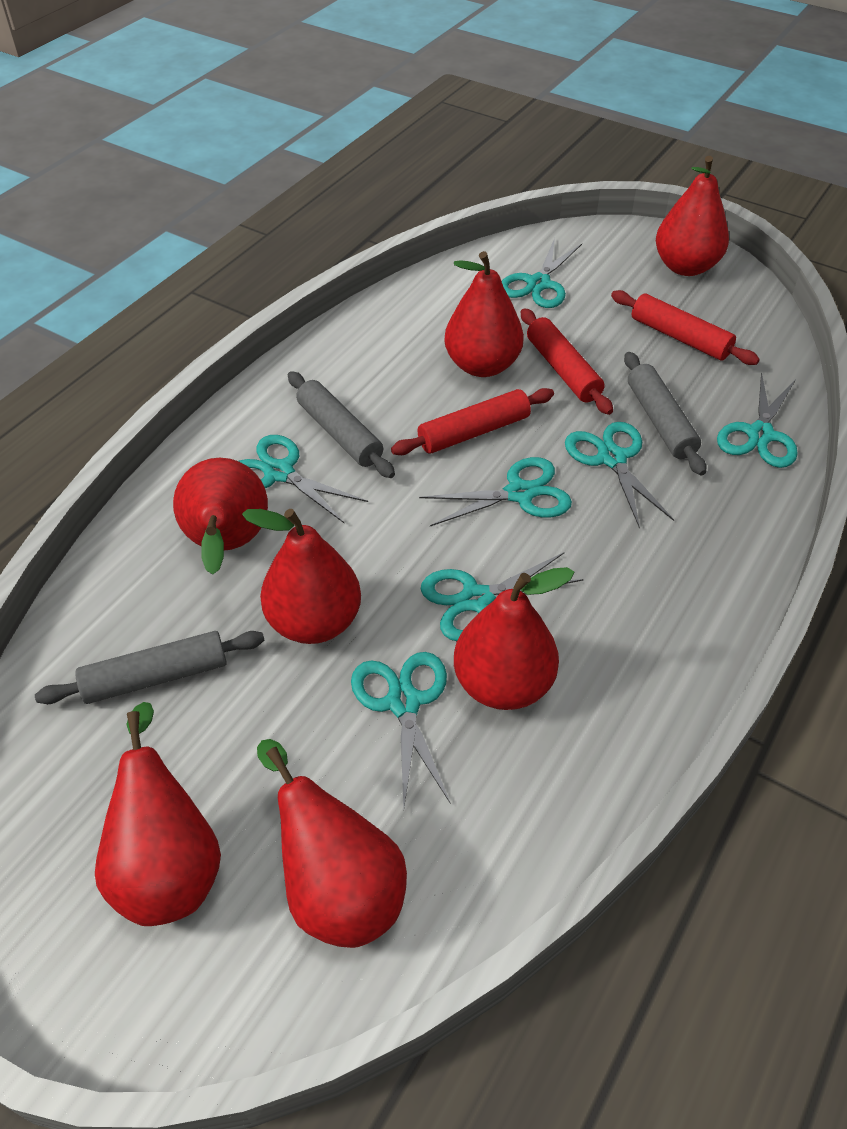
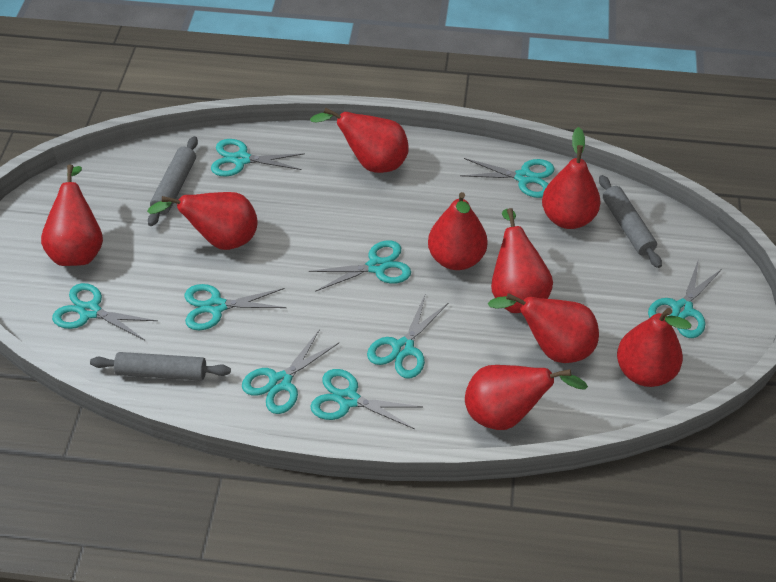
red pear: 7 -> 9
red rolling pin: 3 -> 0
turquoise scissors: 7 -> 9

